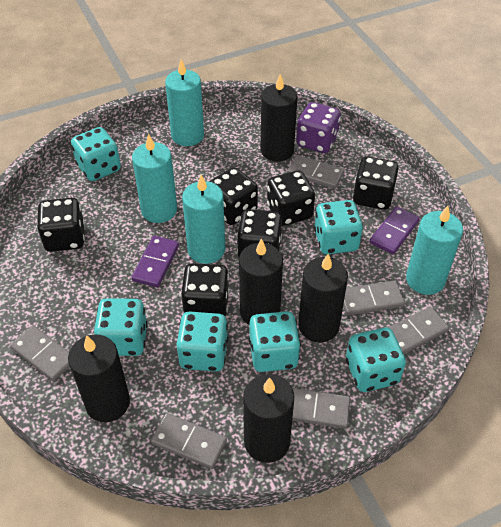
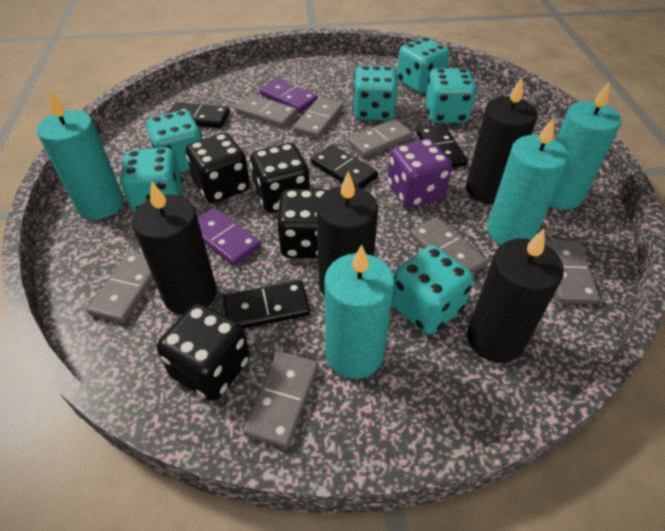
black candle: 5 -> 4
black dice: 6 -> 4
black domino: 0 -> 4
grey domino: 6 -> 7

